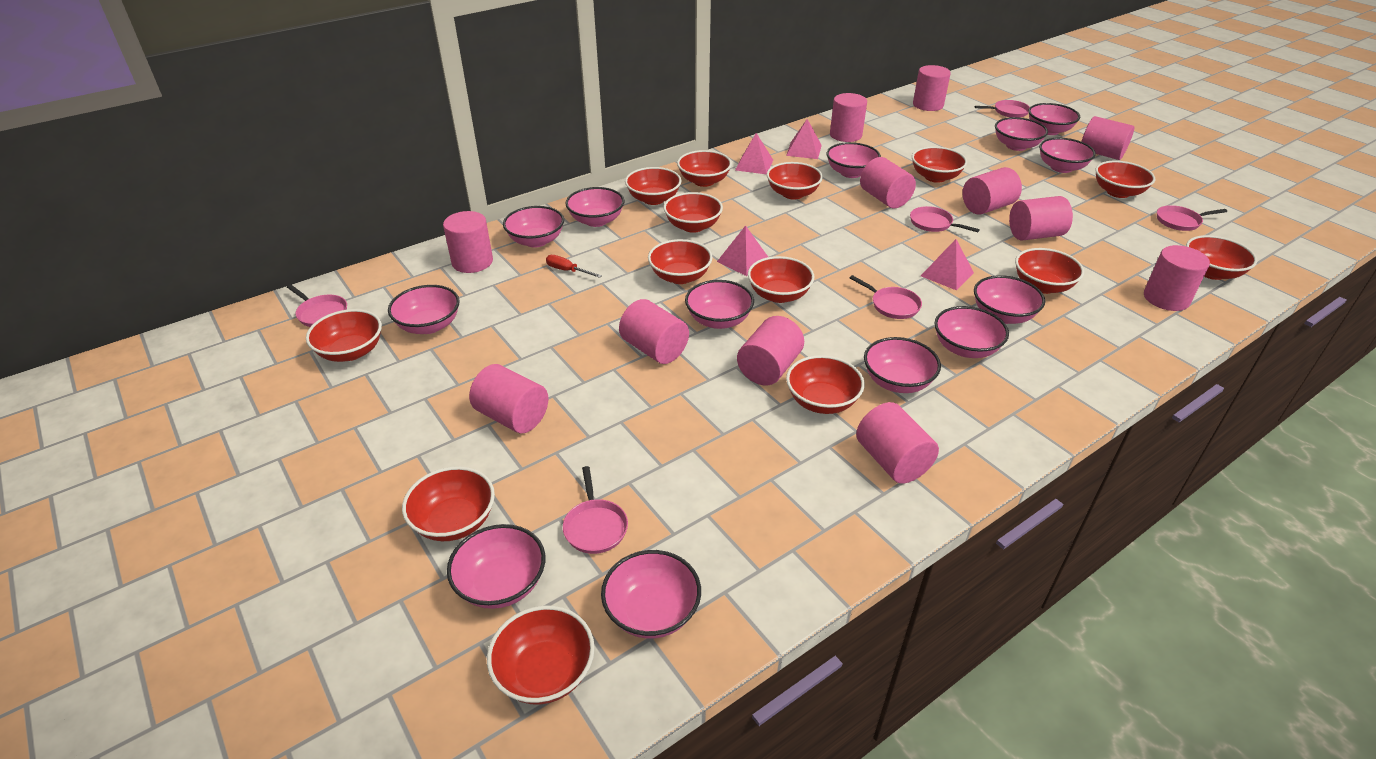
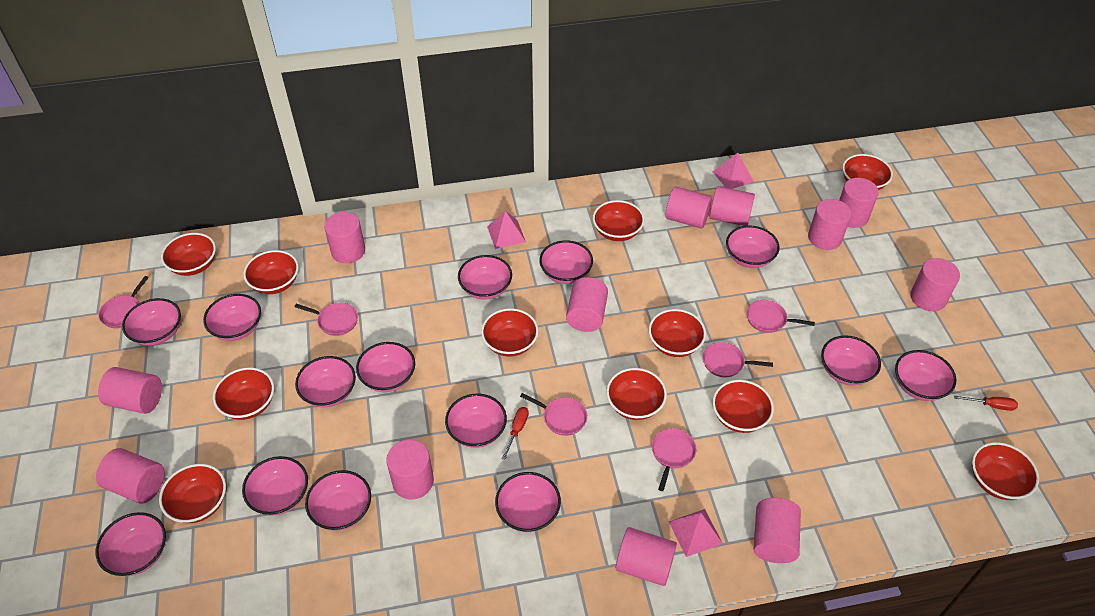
pink bowl: 13 -> 14
pink pyramid: 4 -> 3
red bowl: 14 -> 11
red screwdriver: 1 -> 2

